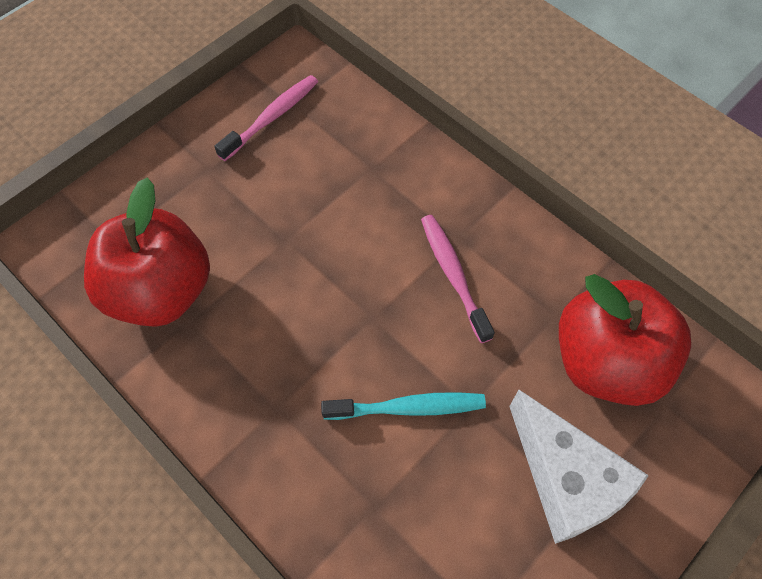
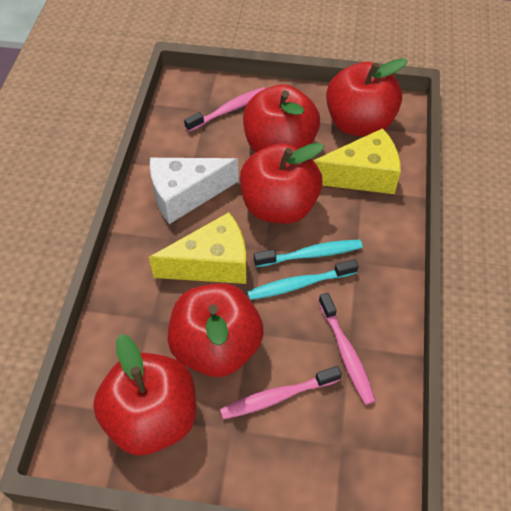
pink toothbrush: 2 -> 3
red apple: 2 -> 5
turquoise toothbrush: 1 -> 2
yellow cheese: 0 -> 2

